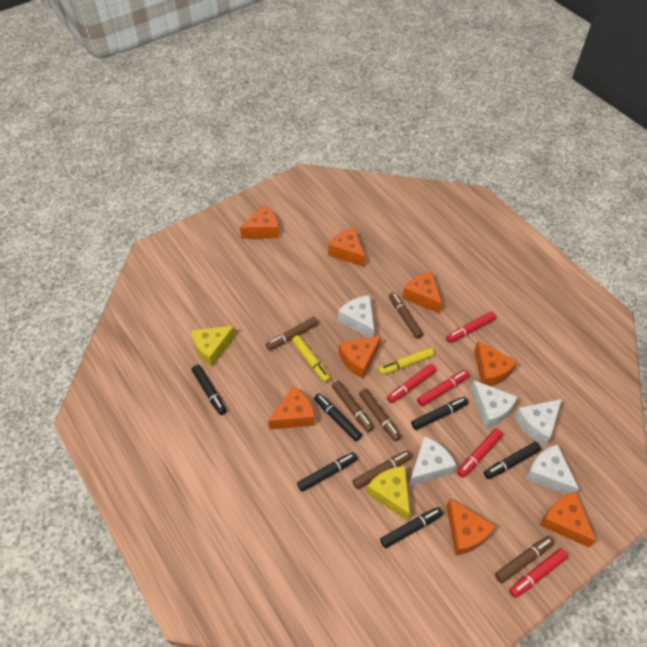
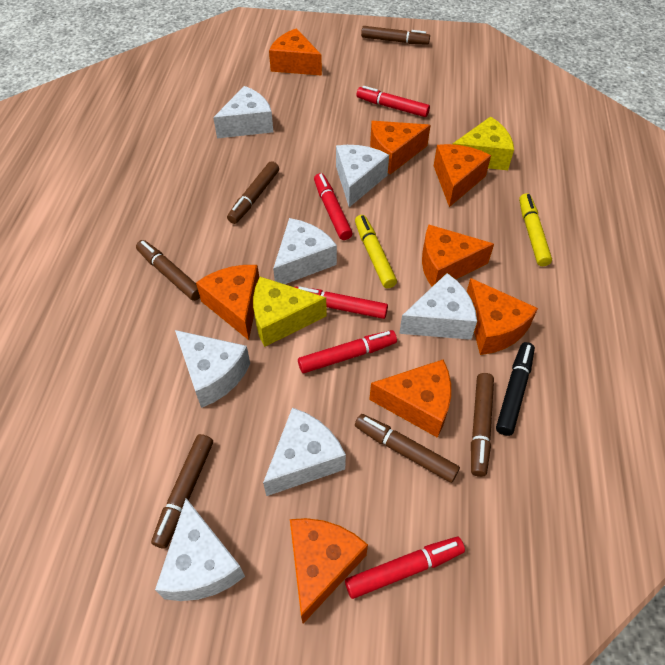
black marker: 6 -> 1
white cheese: 5 -> 7

